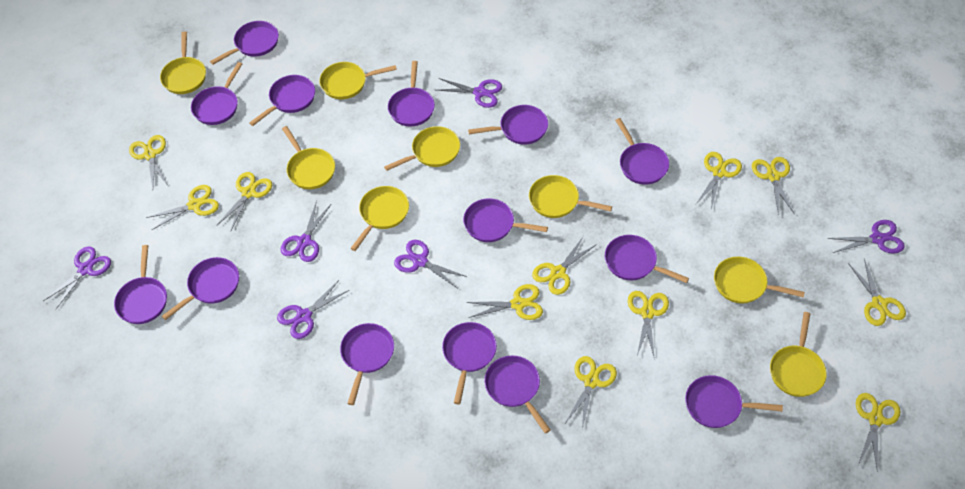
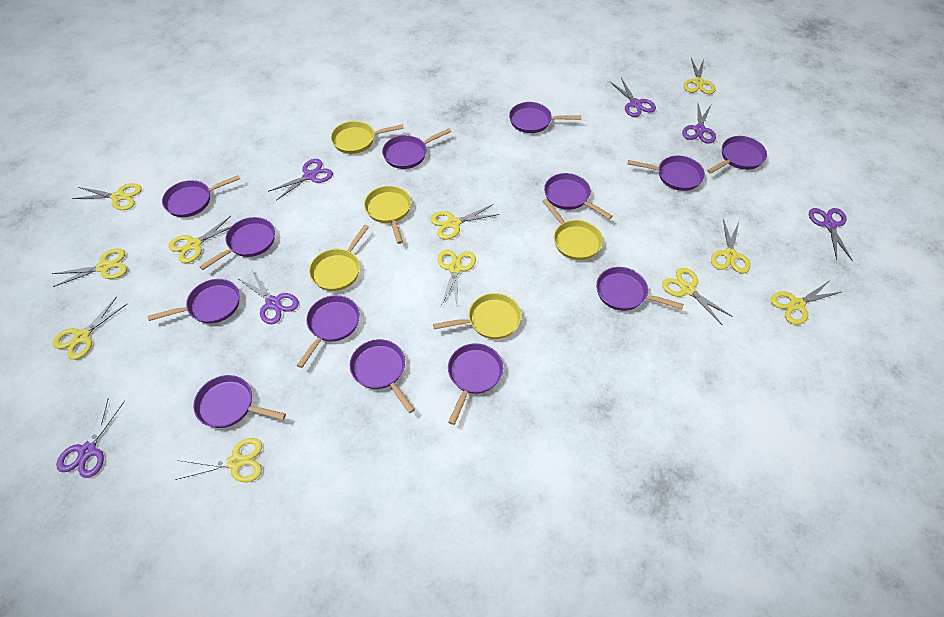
purple pan: 14 -> 13
yellow pan: 8 -> 5

